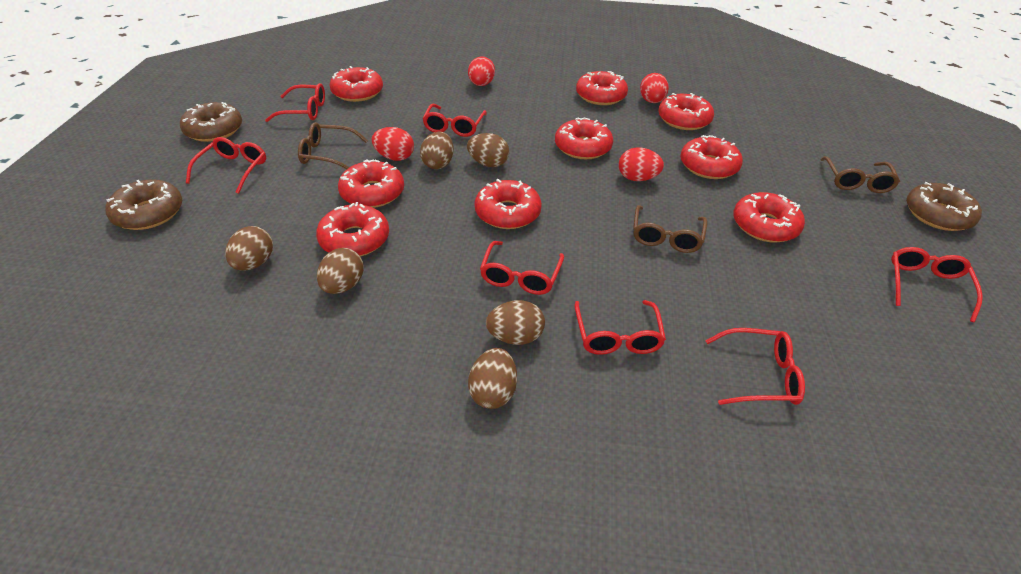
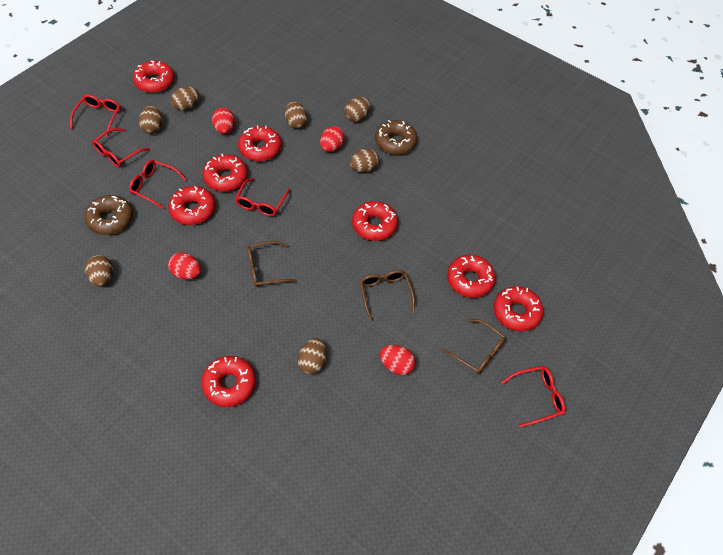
brown donut: 3 -> 2
brown egg: 6 -> 7
red donut: 9 -> 8
red glasses: 7 -> 5

